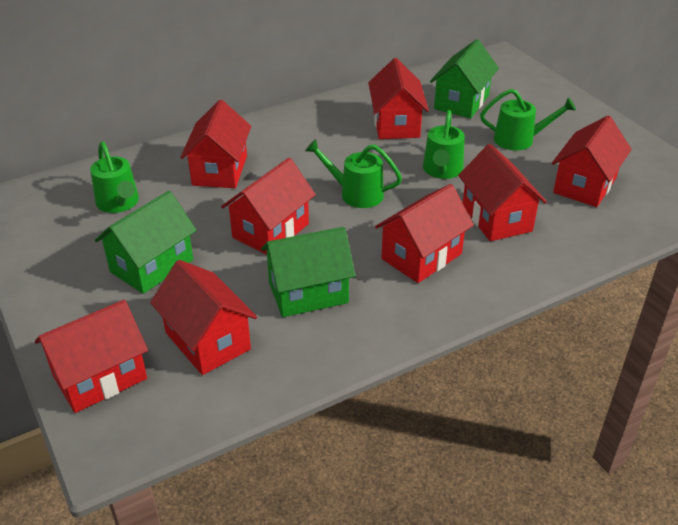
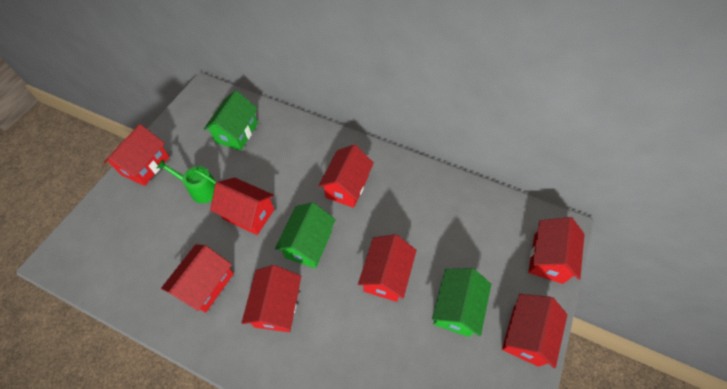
green watering can: 4 -> 1

